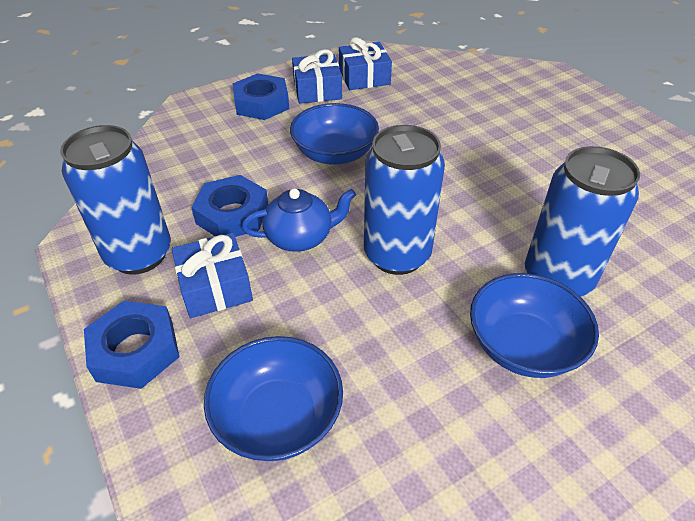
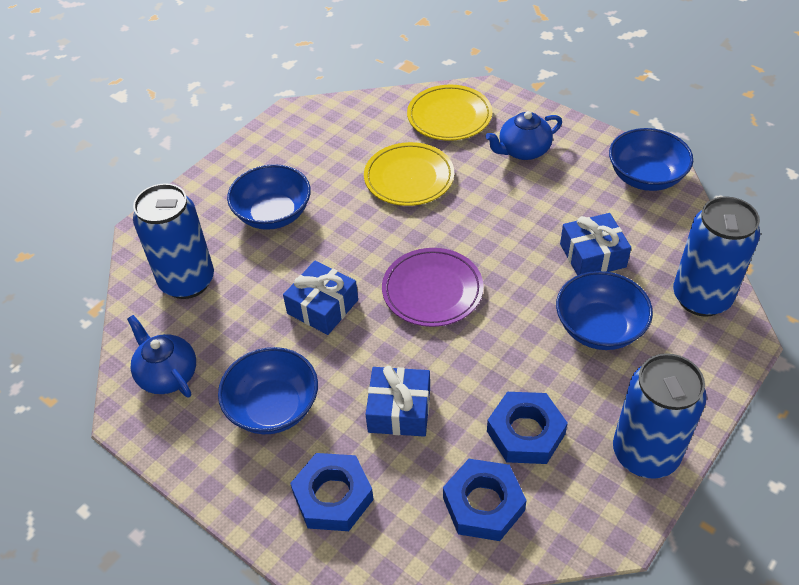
blue bowl: 3 -> 4
blue teapot: 1 -> 2
purple plate: 0 -> 1
yellow plate: 0 -> 2

